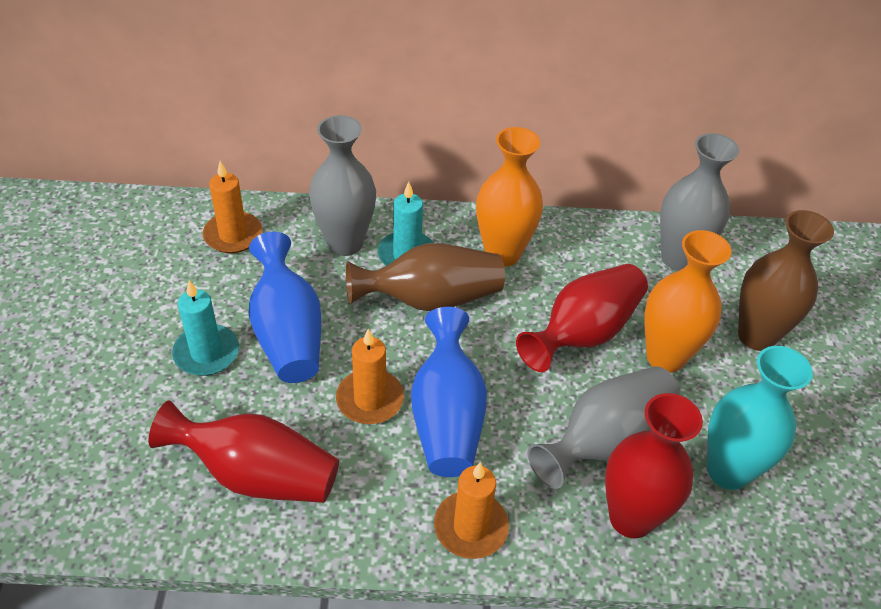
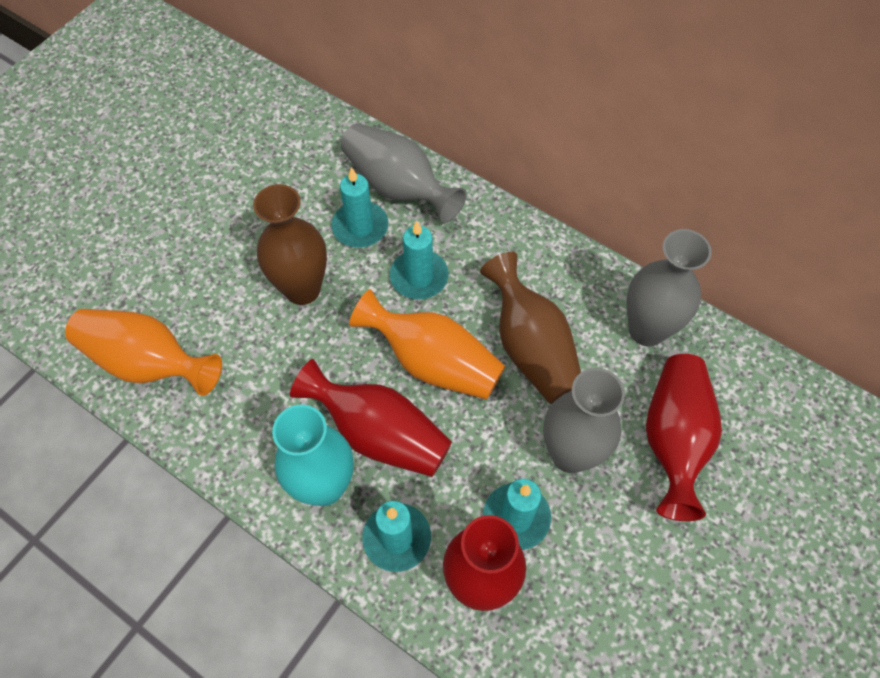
blue vase: 2 -> 0
orange candle: 3 -> 0
turquoise candle: 2 -> 4

